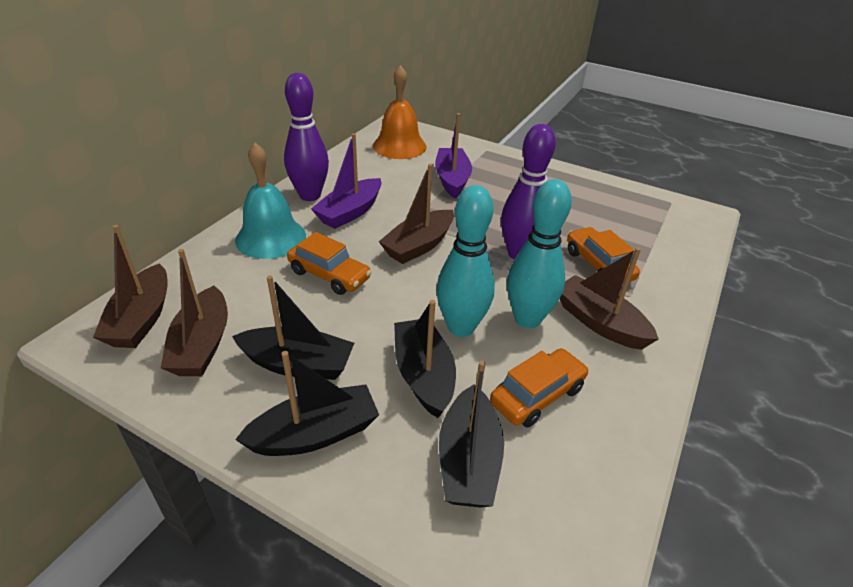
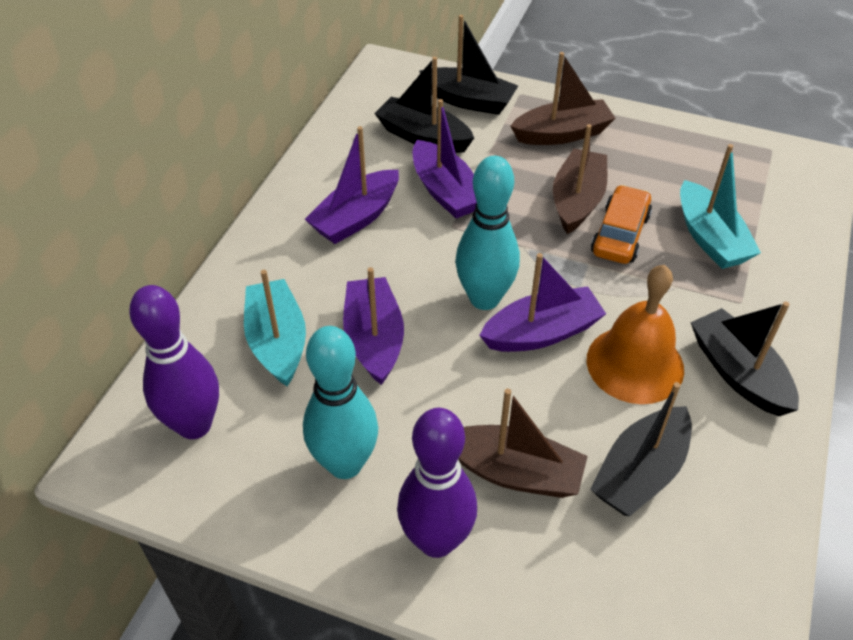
brown boat: 4 -> 3
orange car: 3 -> 1
purple boat: 2 -> 4
turquoise bell: 1 -> 0
turquoise boat: 0 -> 2

